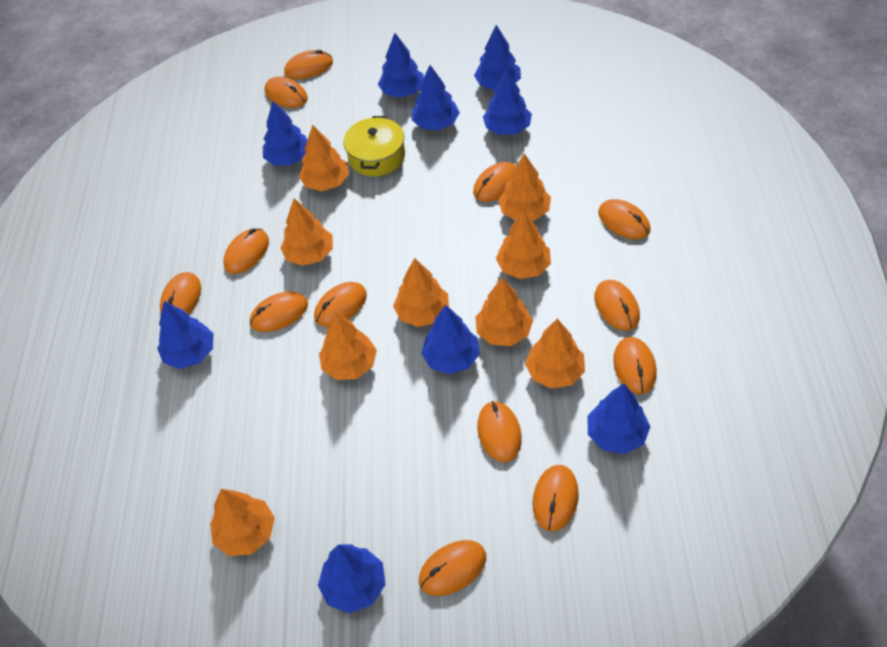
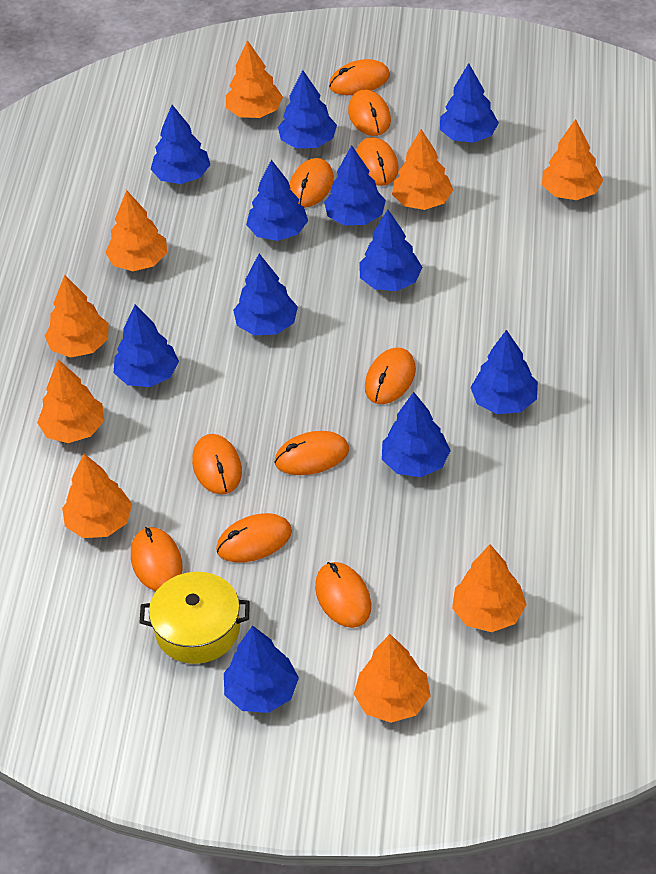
blue tree: 9 -> 11
orange mouse: 13 -> 10

